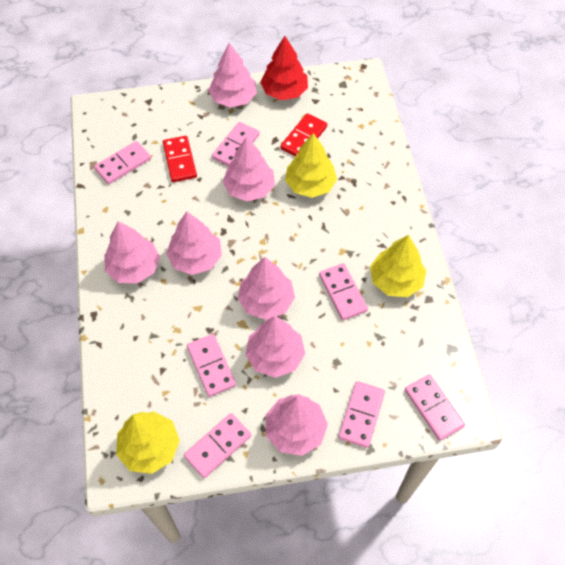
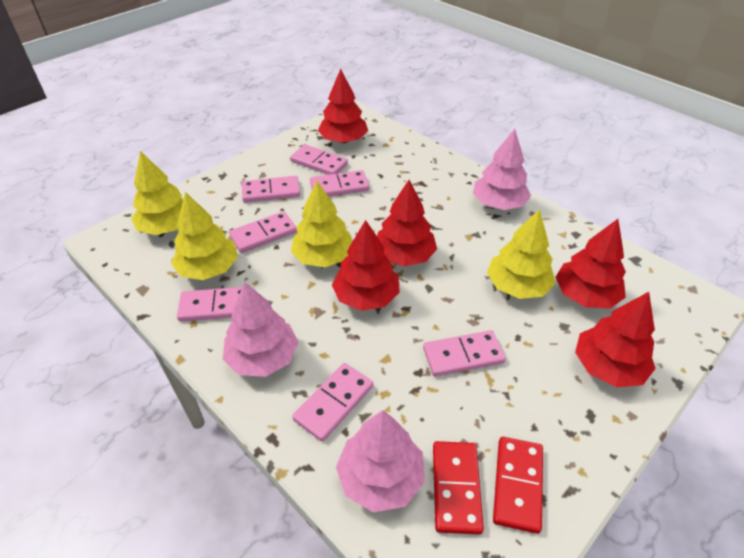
pink tree: 7 -> 3
red tree: 1 -> 5
yellow tree: 3 -> 4

